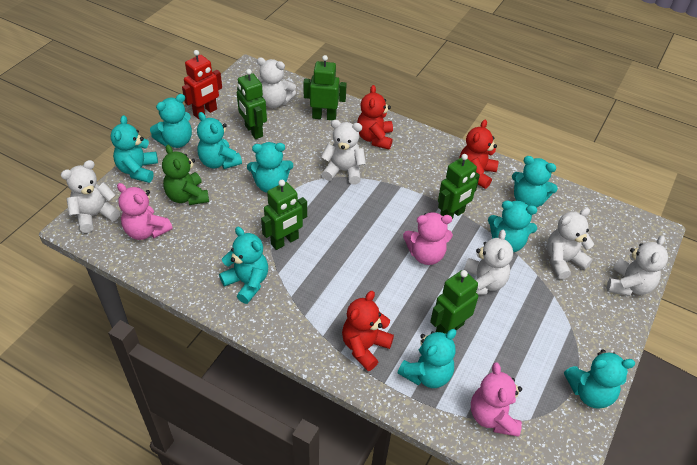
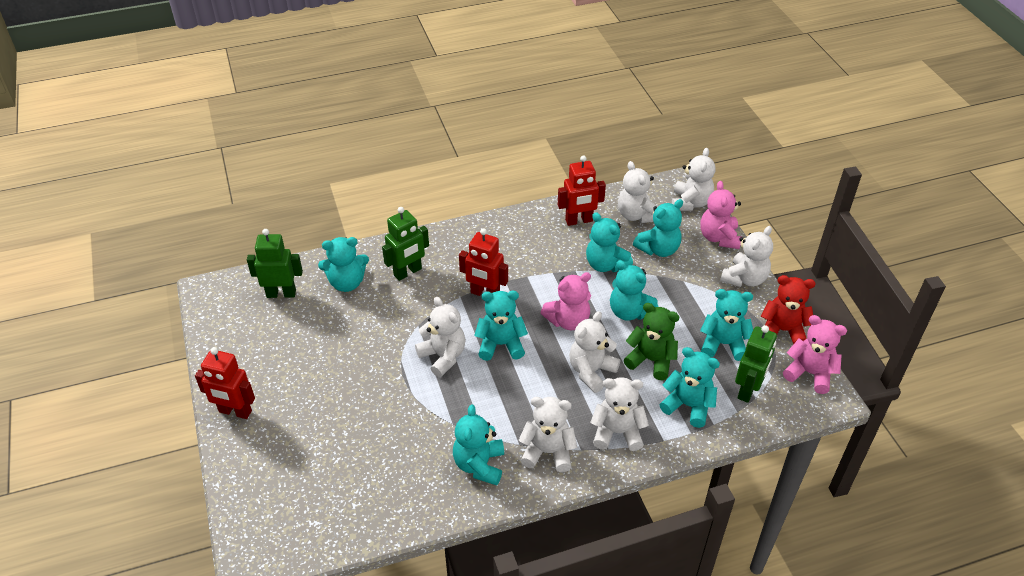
green robot: 5 -> 3
red robot: 1 -> 3
red teddy bear: 3 -> 1
turquoise teddy bear: 9 -> 8
white teddy bear: 6 -> 7

